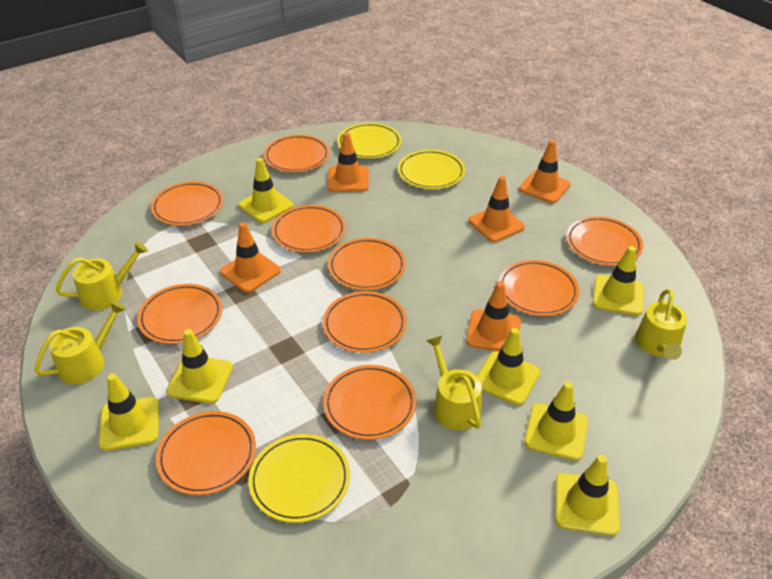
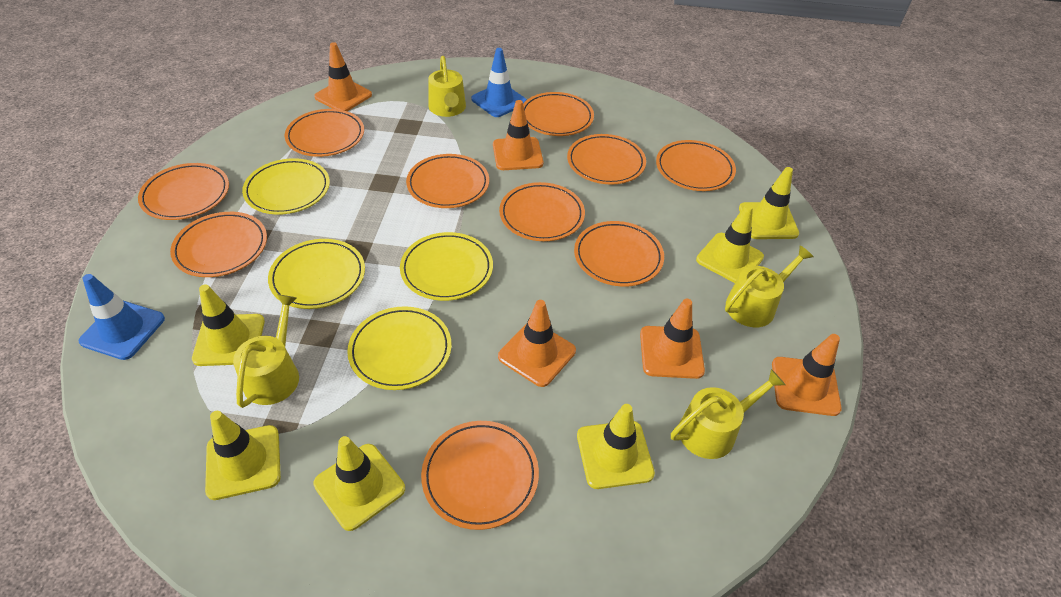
blue traffic cone: 0 -> 2
yellow plate: 3 -> 4
yellow traffic cone: 7 -> 6

